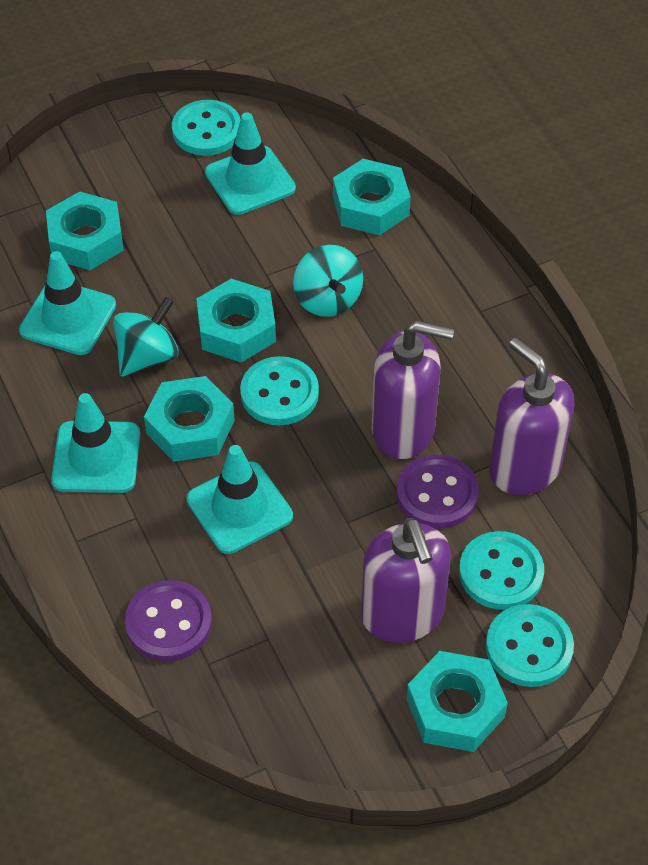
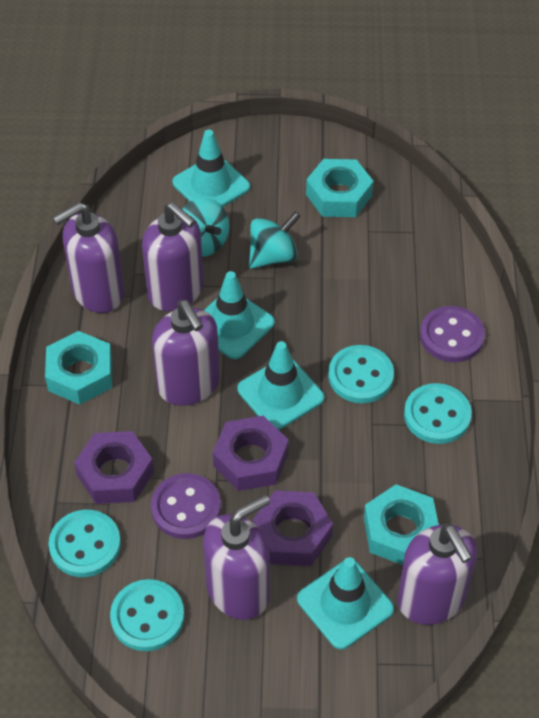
purple nut: 0 -> 3
purple soap dispenser: 3 -> 5
turquoise nut: 5 -> 3

